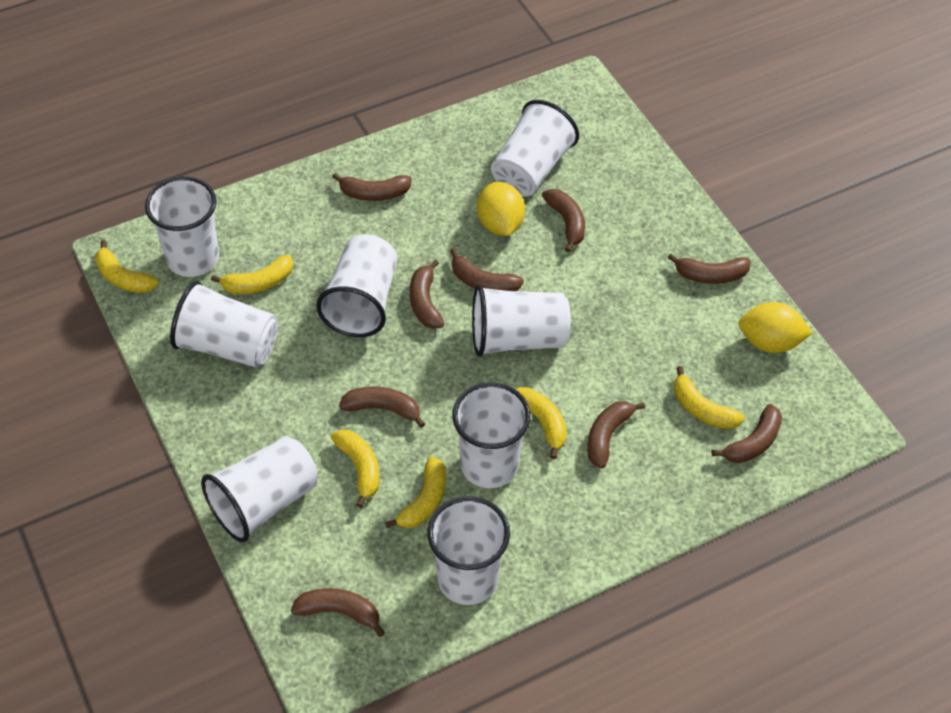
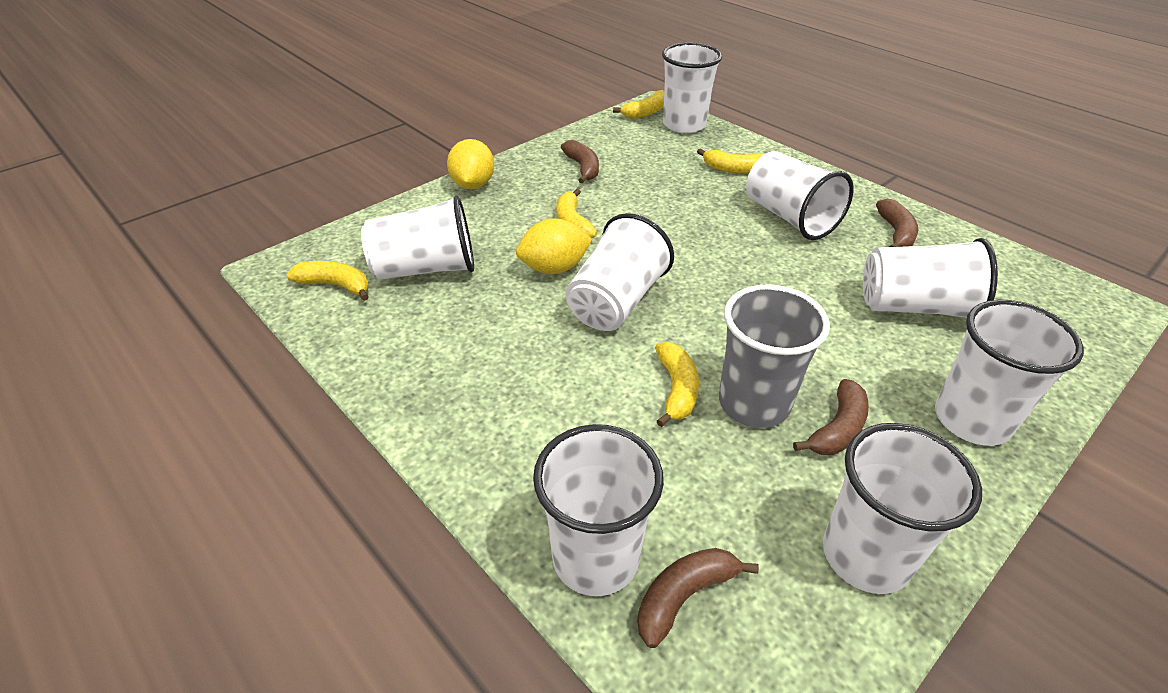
brown banana: 9 -> 4
grey cup: 0 -> 1
yellow banana: 6 -> 5

